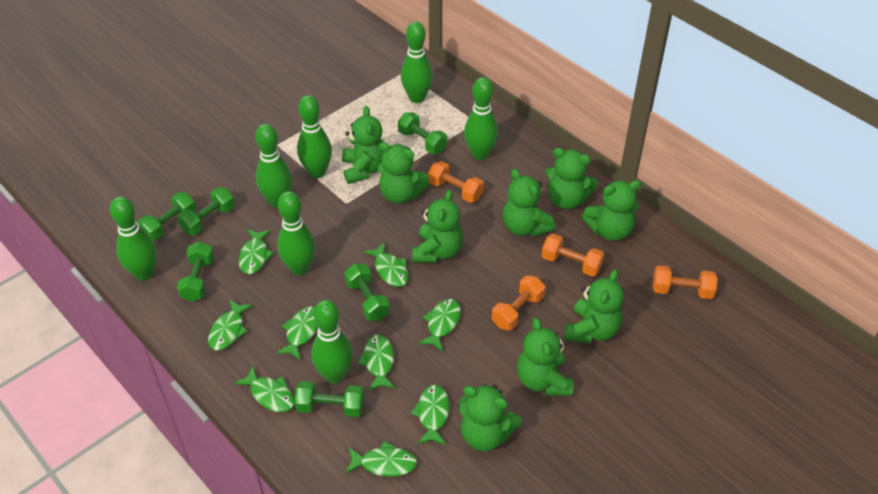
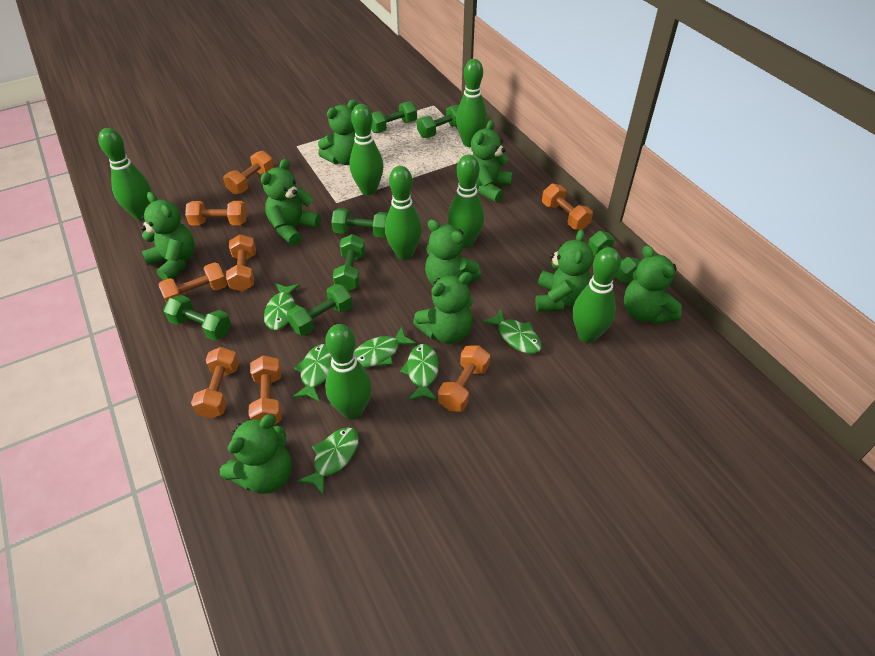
green dumbbell: 6 -> 7
green fish: 9 -> 6
orange dumbbell: 4 -> 8

